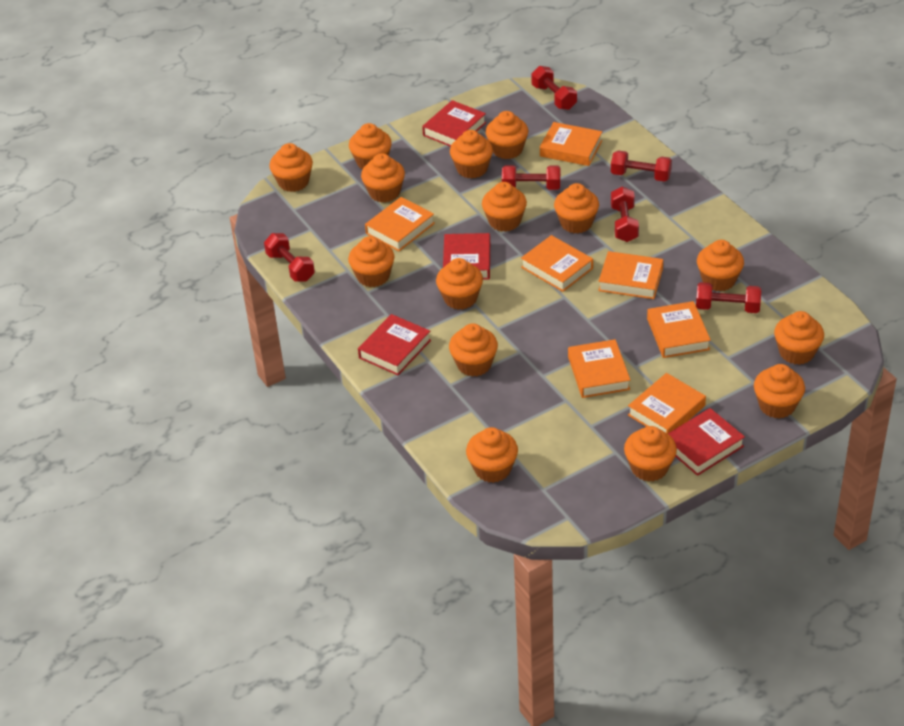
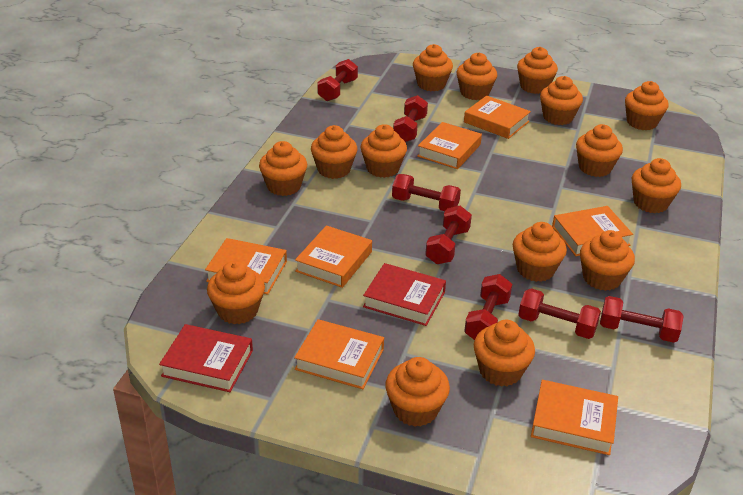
red book: 4 -> 2
red dumbbell: 6 -> 7

